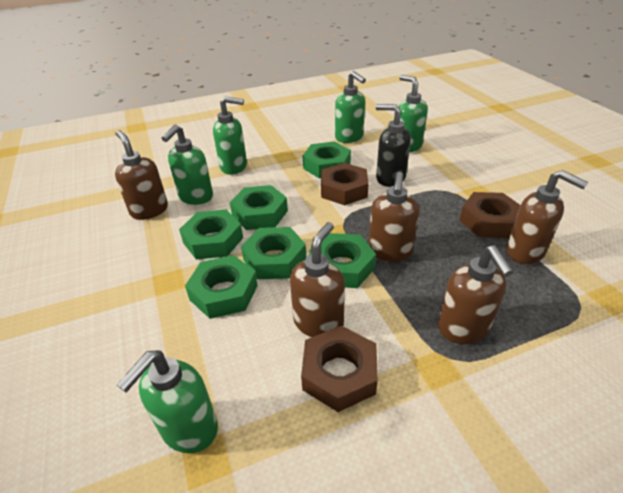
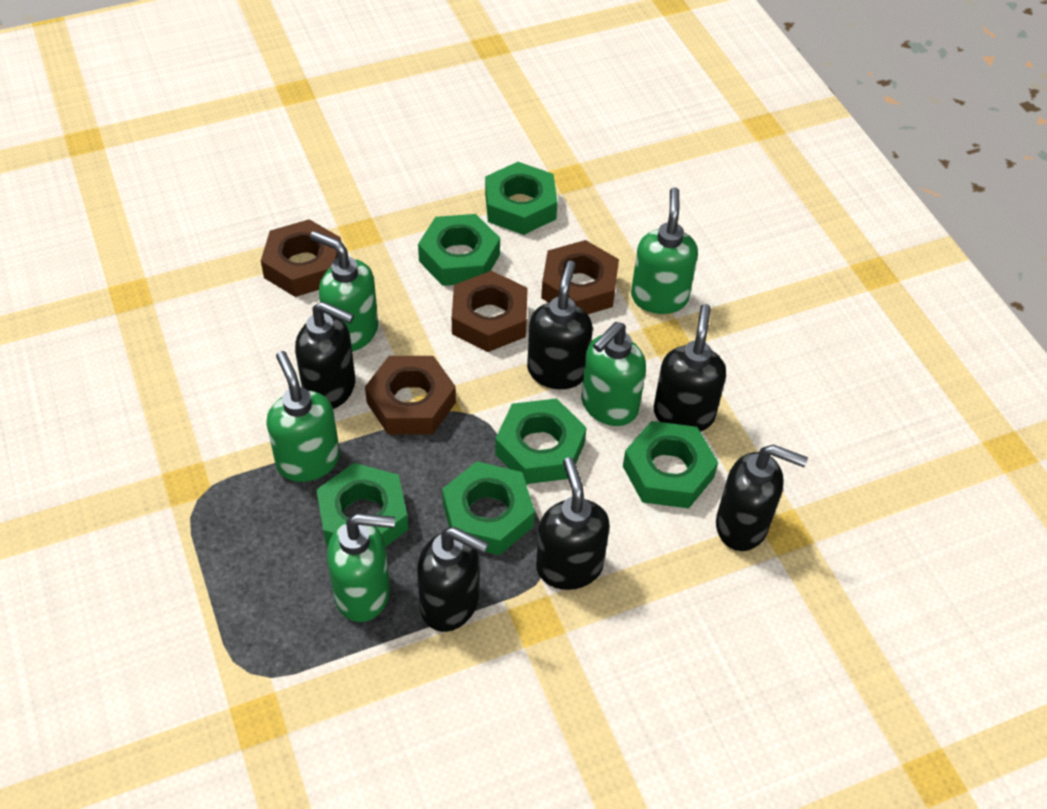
black soap dispenser: 1 -> 6
brown nut: 3 -> 4
brown soap dispenser: 5 -> 0

